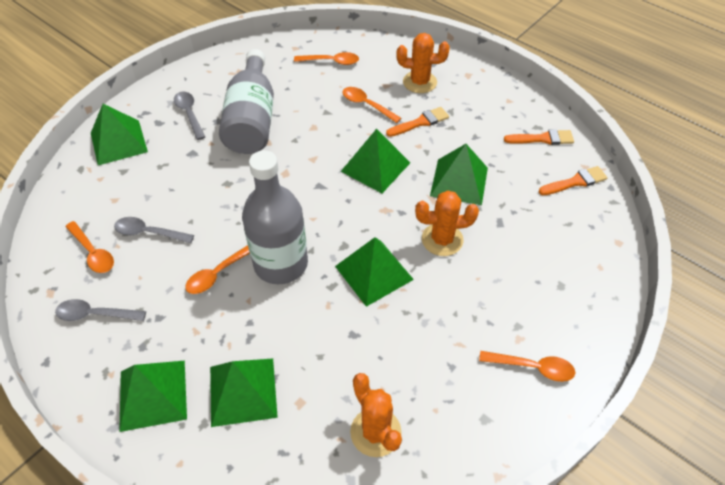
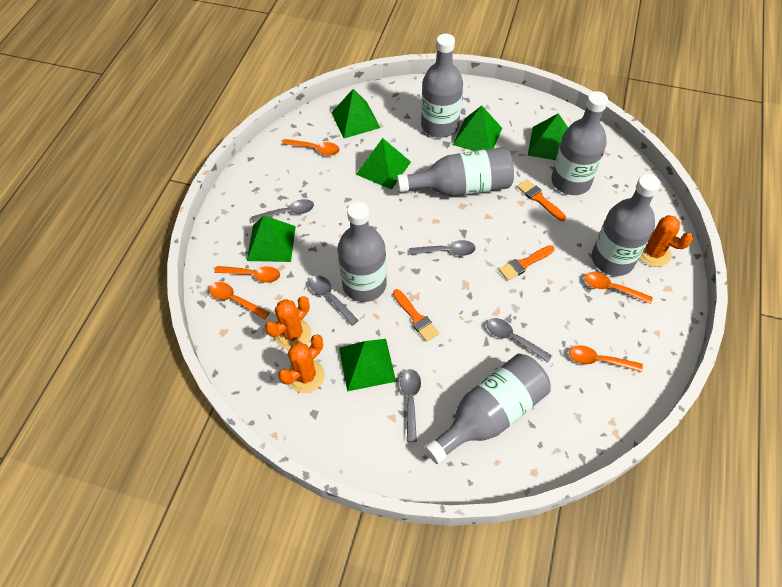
grey bottle: 2 -> 6
grey spoon: 3 -> 5

